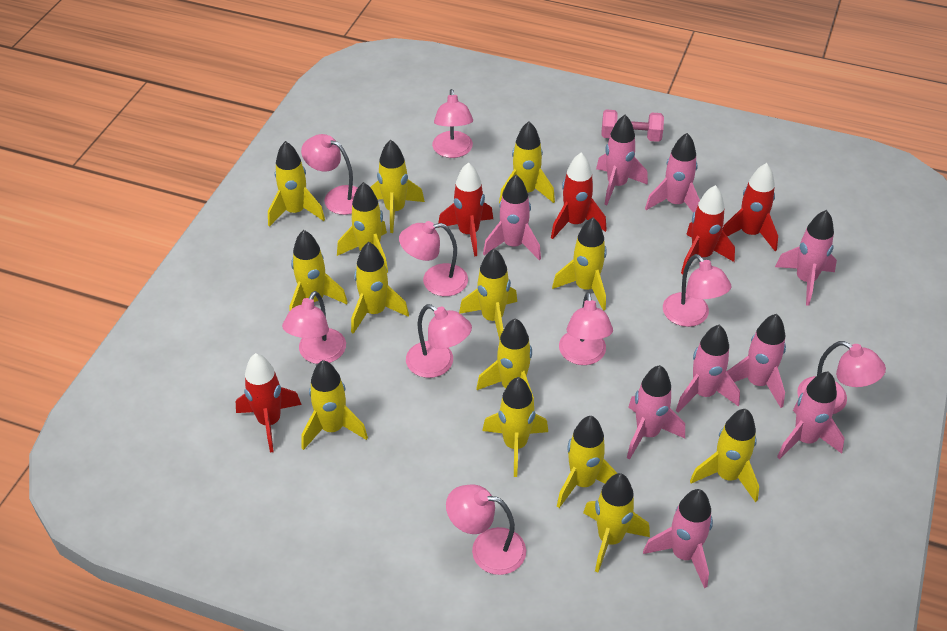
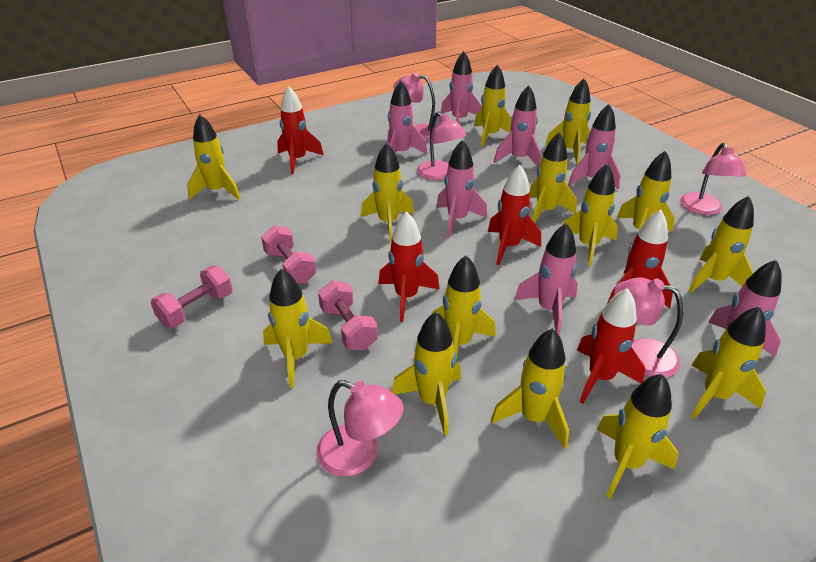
pink dumbbell: 1 -> 3
pink lamp: 9 -> 5
pink rocket: 9 -> 7

